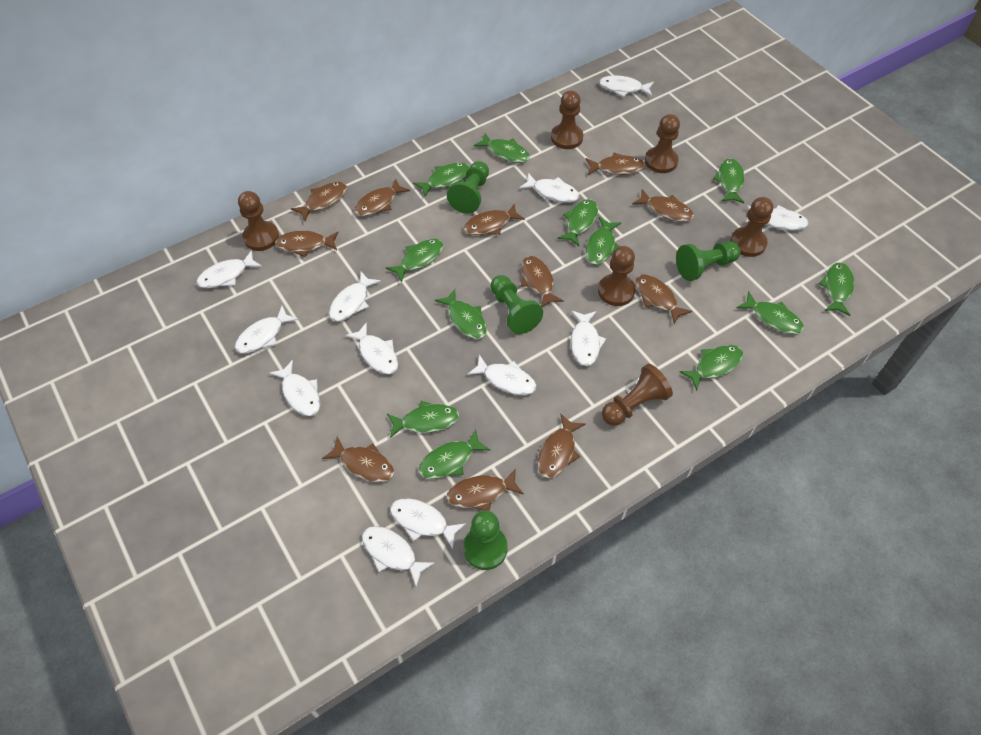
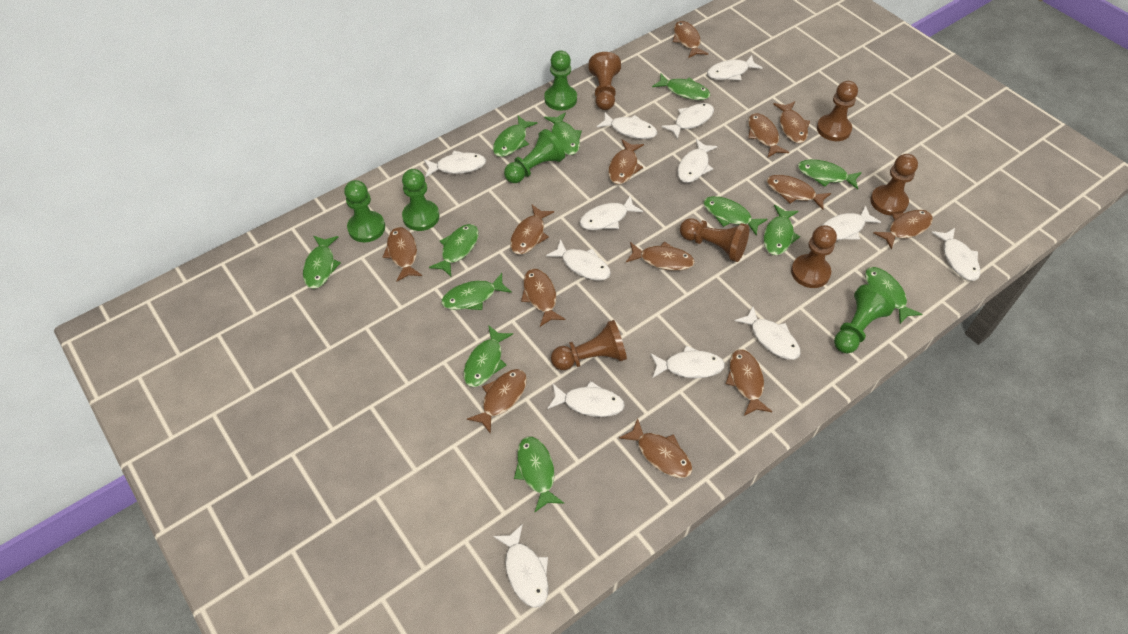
brown fish: 11 -> 13
green pawn: 4 -> 5
white fish: 12 -> 13

